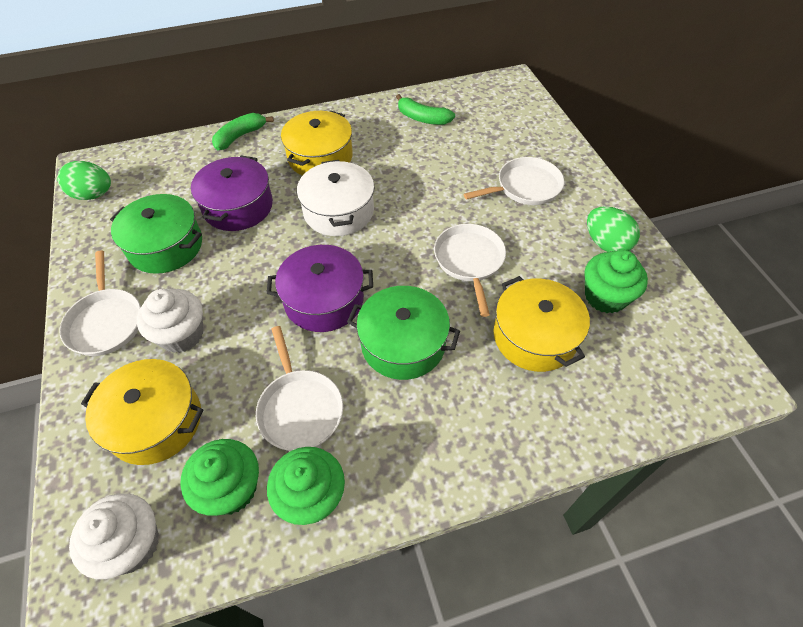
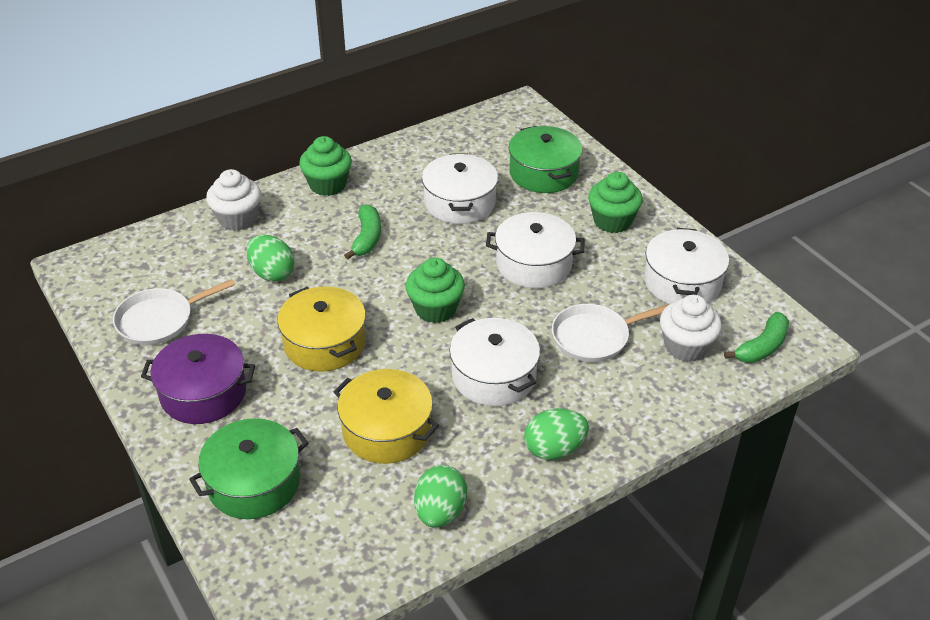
green egg: 2 -> 3
purple pot: 2 -> 1
white pan: 4 -> 2
white pot: 1 -> 4
yellow pot: 3 -> 2

